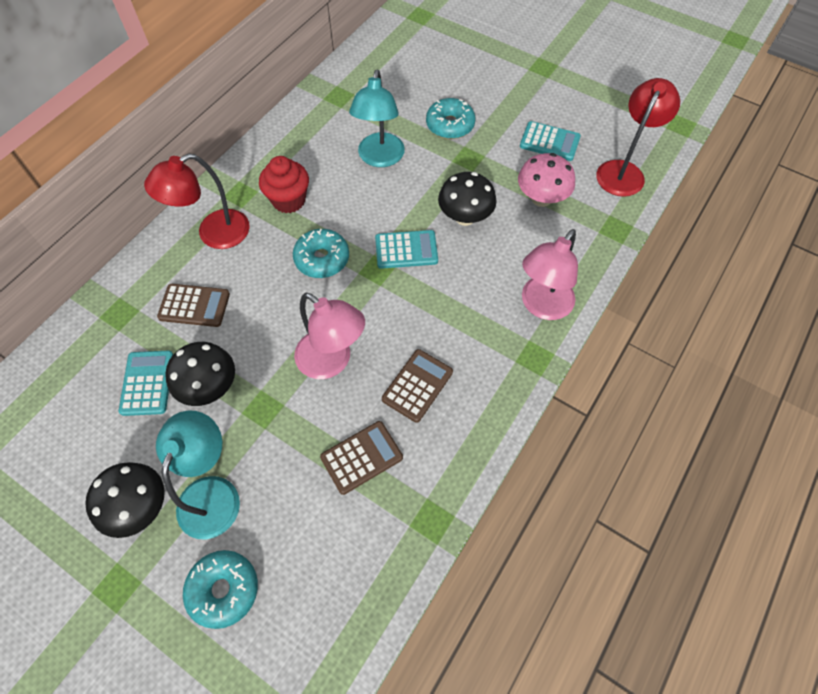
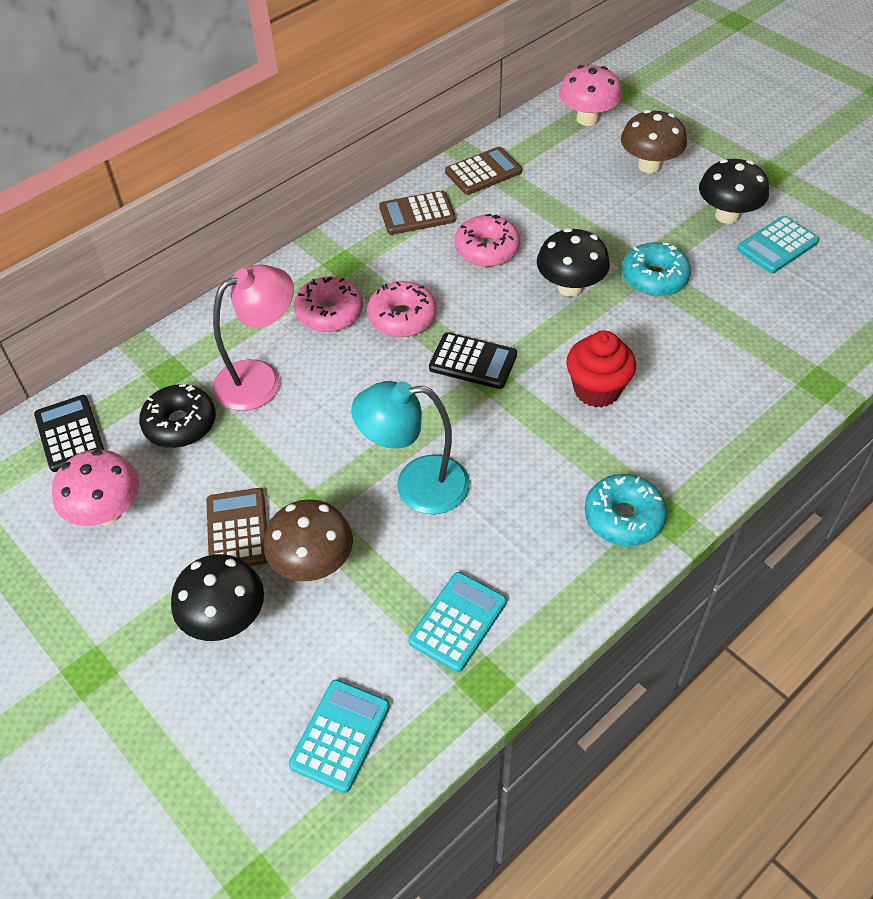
black calculator: 0 -> 2
black donut: 0 -> 1
brown mushroom: 0 -> 2
pink donut: 0 -> 3
pink lamp: 2 -> 1
pink mushroom: 1 -> 2
red lamp: 2 -> 0
turquoise donut: 3 -> 2
turquoise lamp: 2 -> 1

